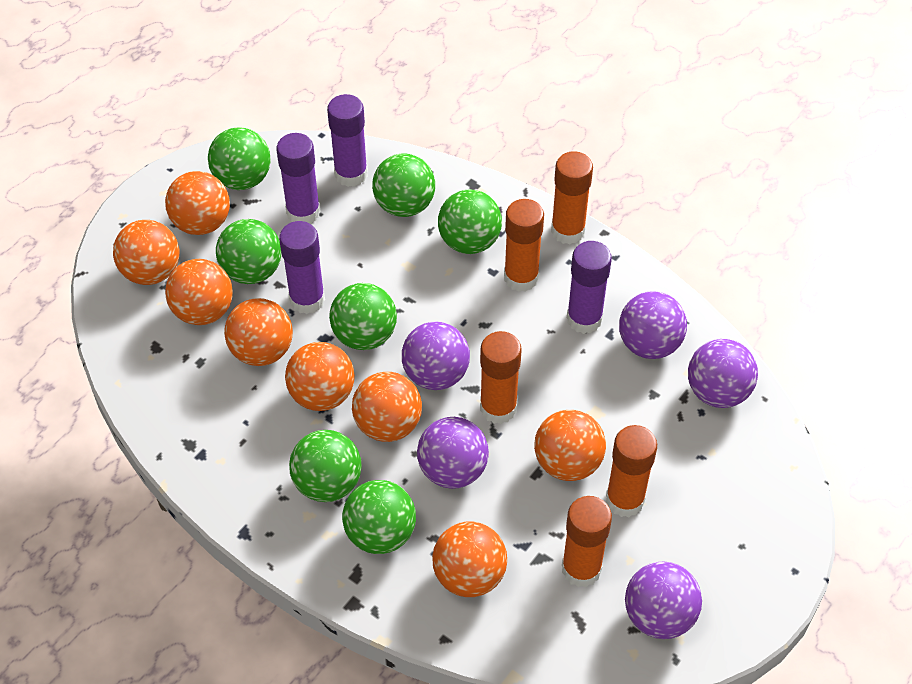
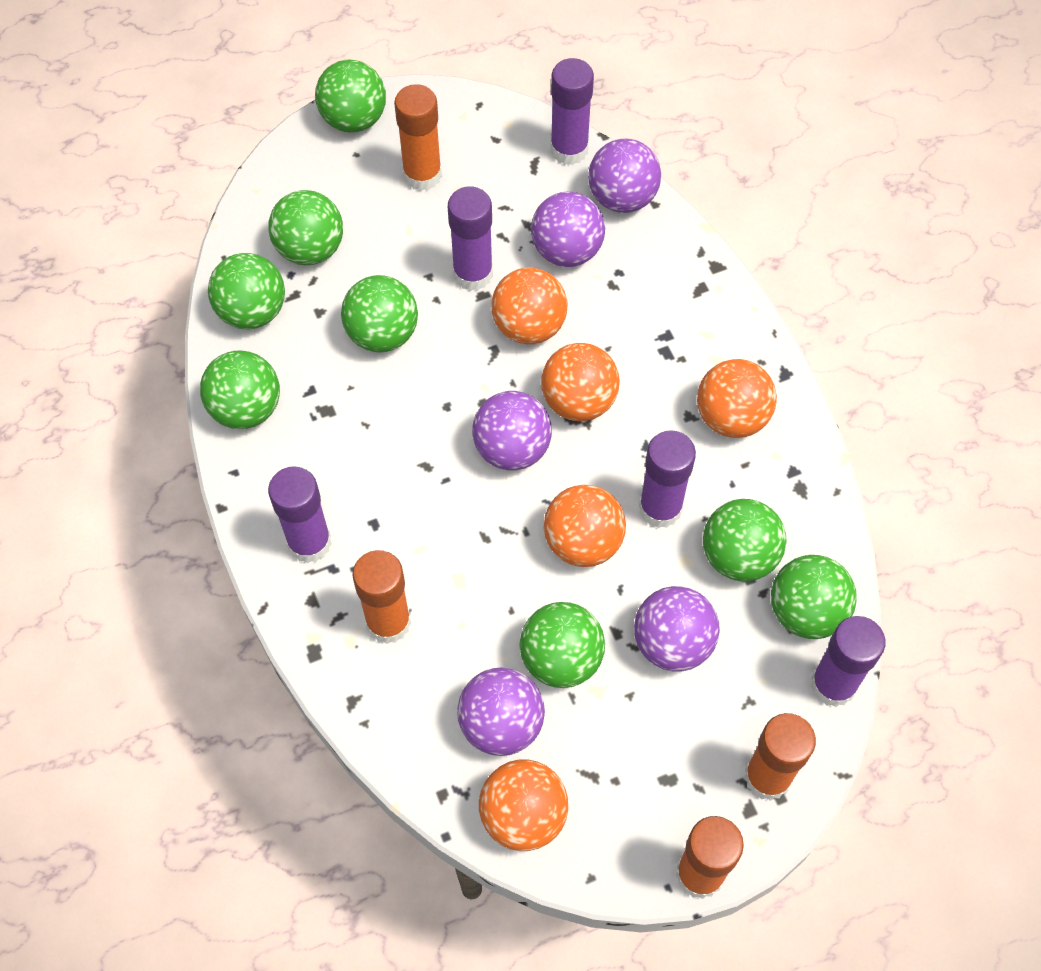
green ball: 7 -> 8
orange ball: 8 -> 5
orange glue stick: 5 -> 4
purple glue stick: 4 -> 5

